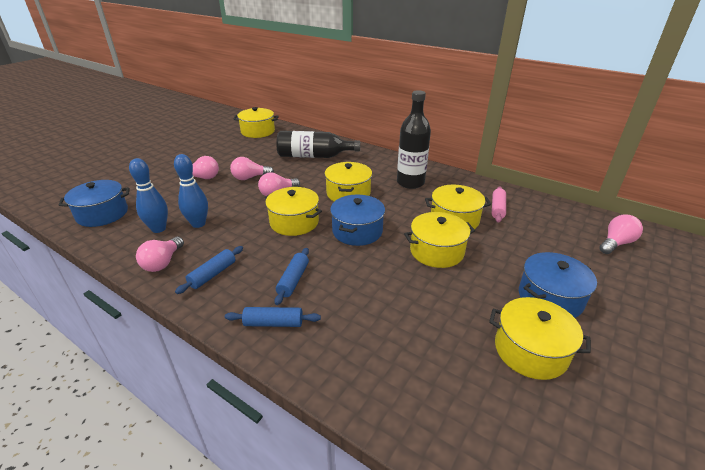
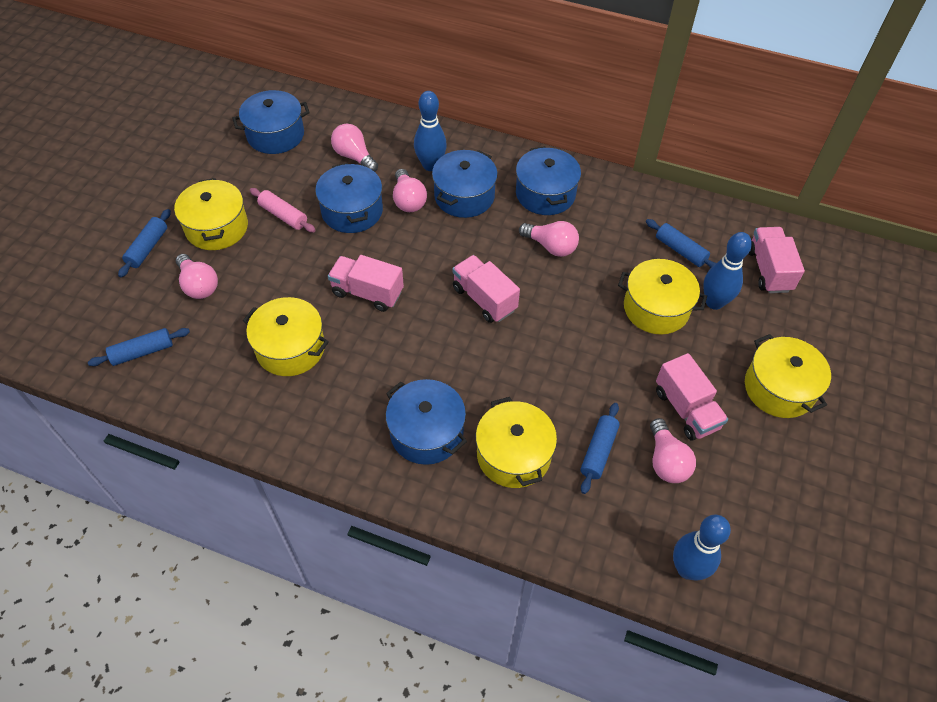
black bottle: 2 -> 0
blue bowling pin: 2 -> 3
blue pot: 3 -> 5
blue rolling pin: 3 -> 4
pink truck: 0 -> 4
yellow pot: 6 -> 5

